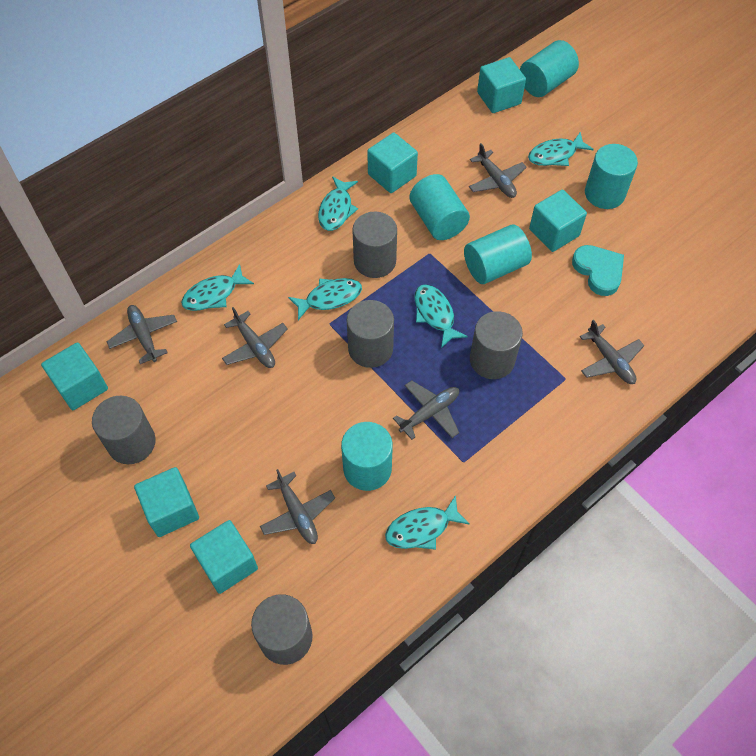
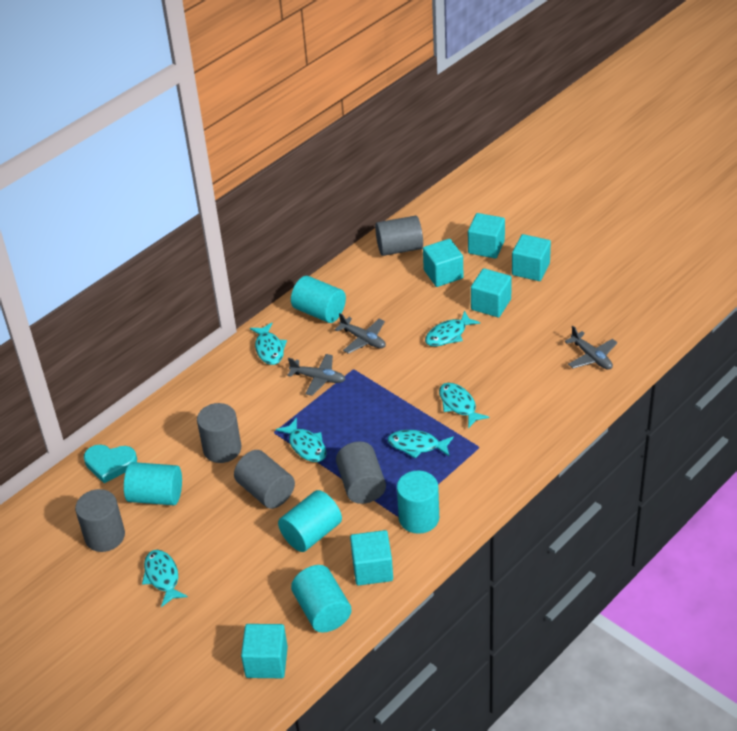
grey plane: 6 -> 3

